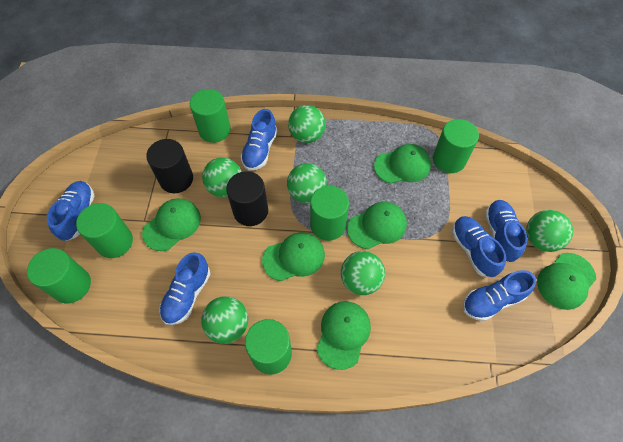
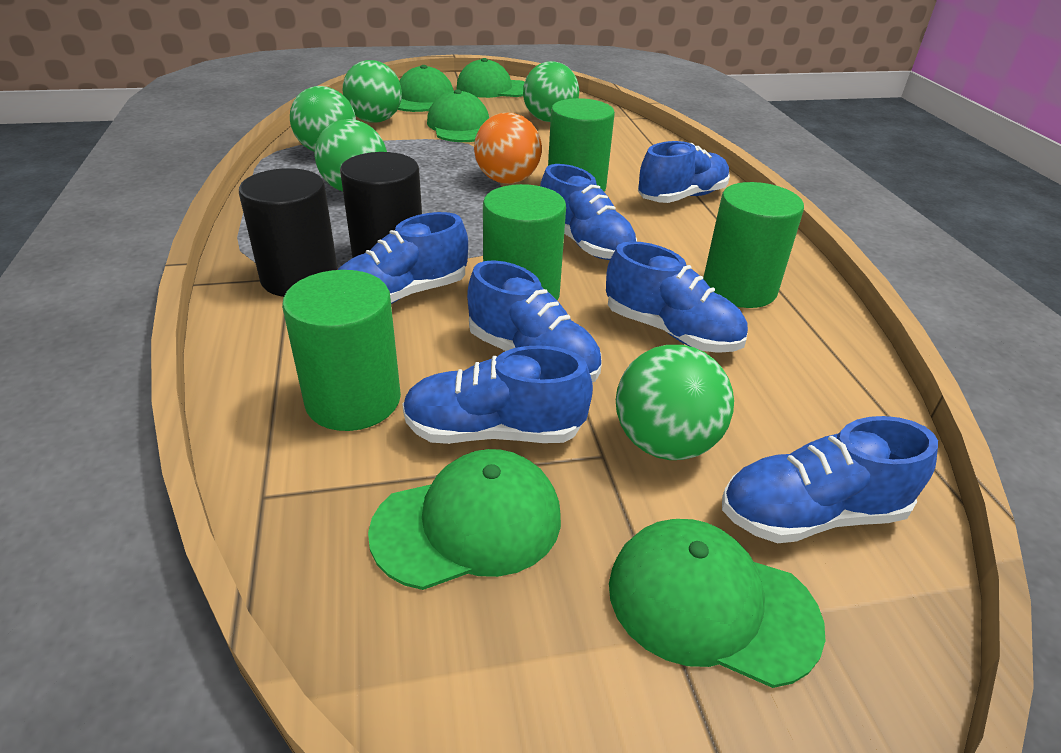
blue shoe: 6 -> 7
green ball: 6 -> 5
green cap: 6 -> 5
green cylinder: 6 -> 4
orange ball: 0 -> 1

